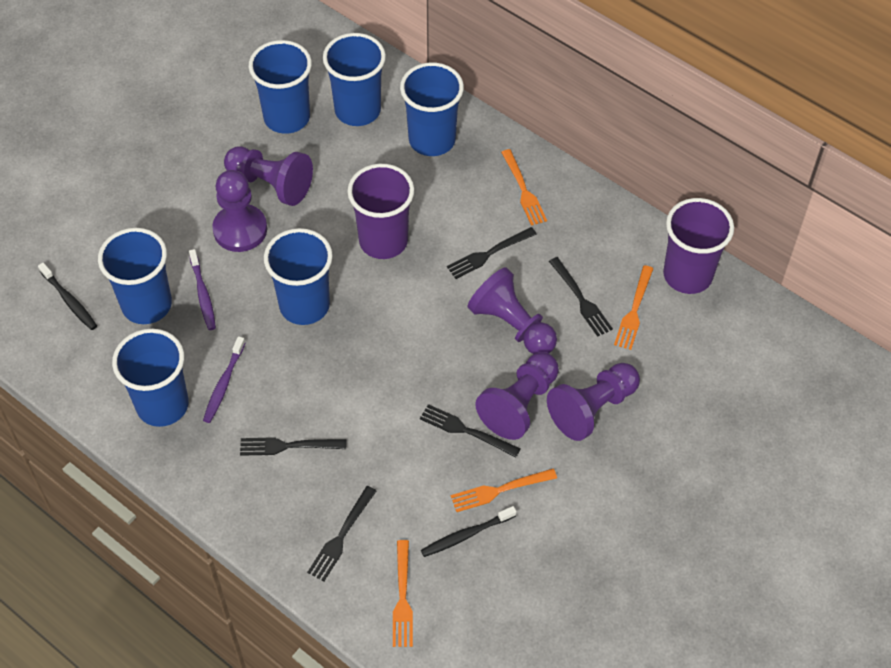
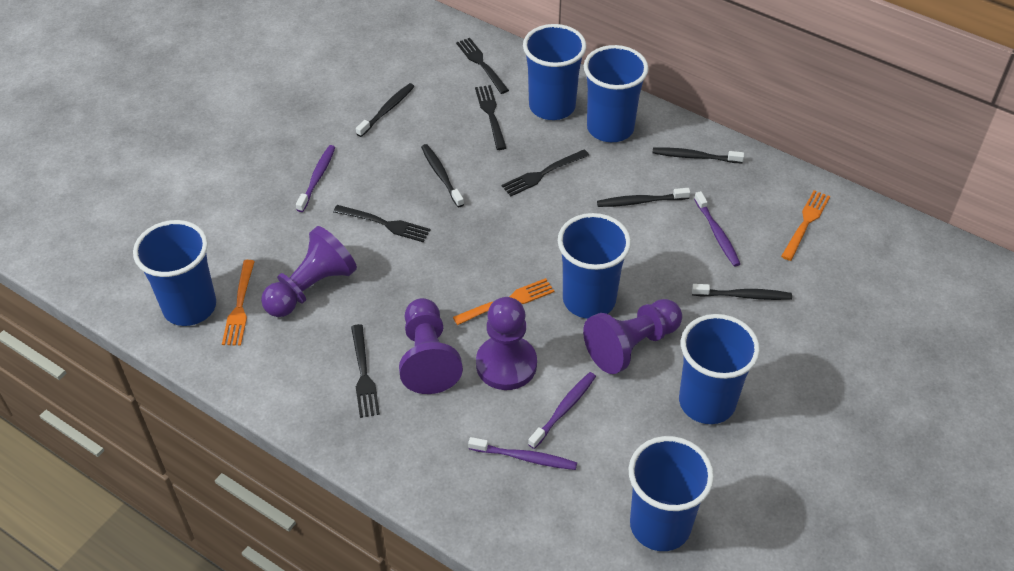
black toothbrush: 2 -> 5
orange fork: 4 -> 3
purple cup: 2 -> 0
purple pawn: 5 -> 4
purple toothbrush: 2 -> 4

